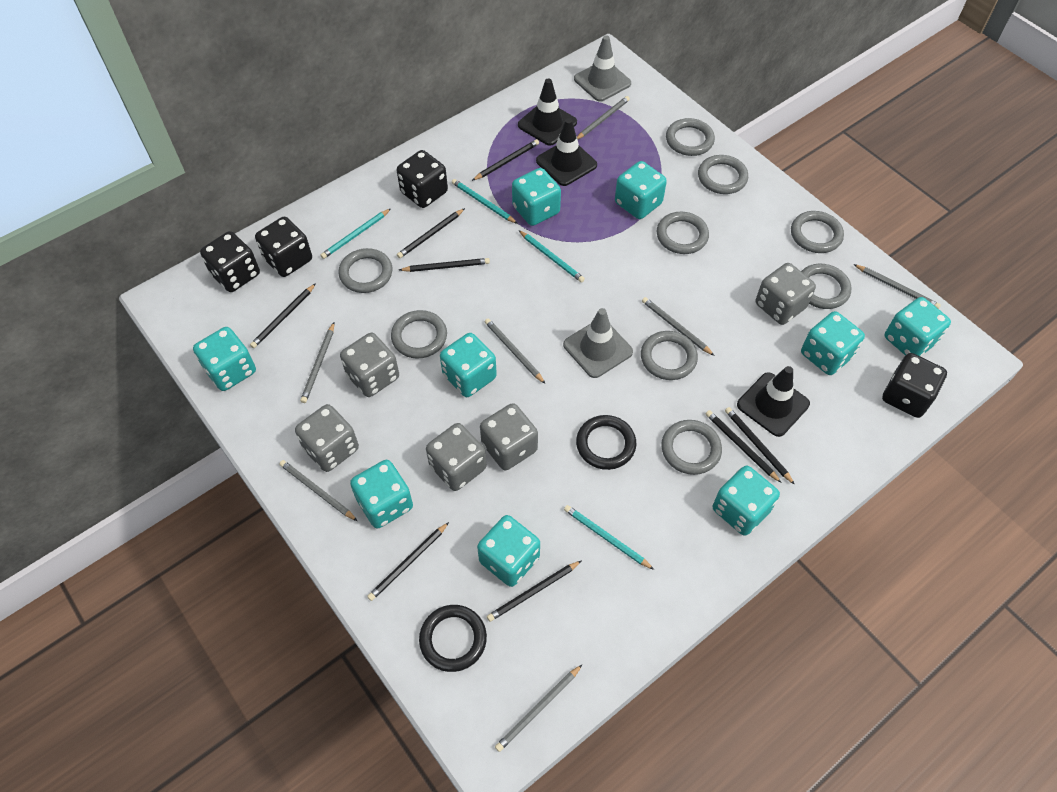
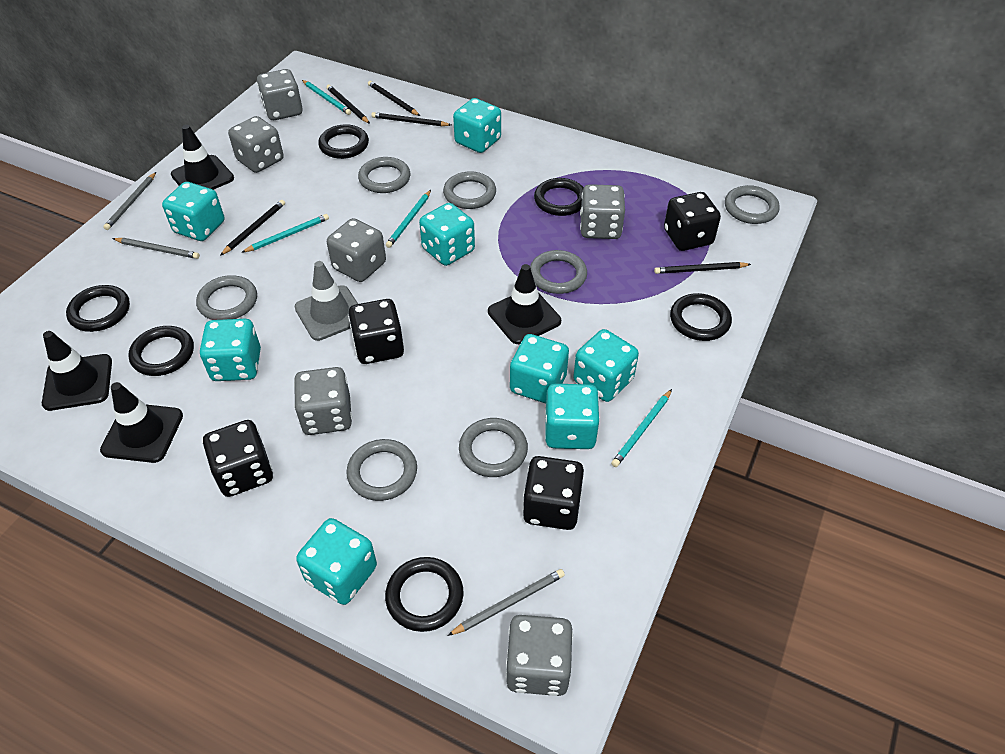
black pencil: 8 -> 5
black ring: 2 -> 6
black traffic cone: 3 -> 4
grey dice: 5 -> 6
grey pencil: 7 -> 3
grey ring: 9 -> 7
grey traffic cone: 2 -> 1
turquoise dice: 9 -> 8

